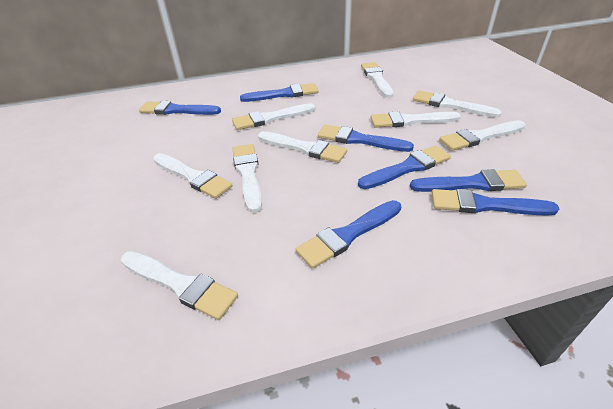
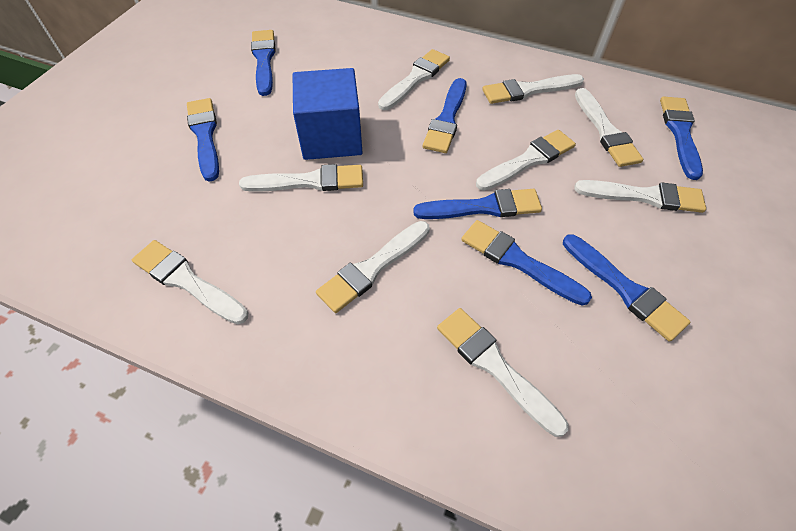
blue cube: 0 -> 1

